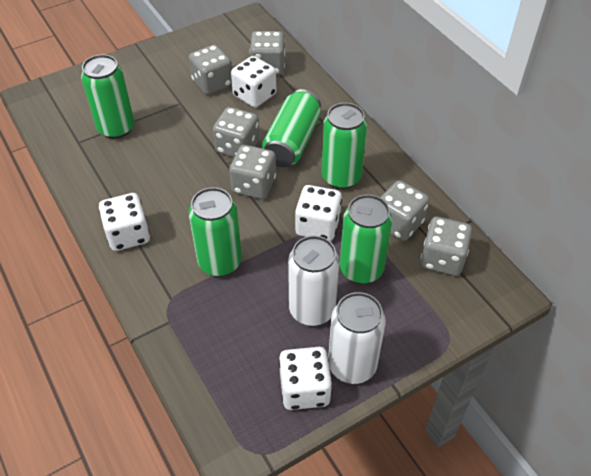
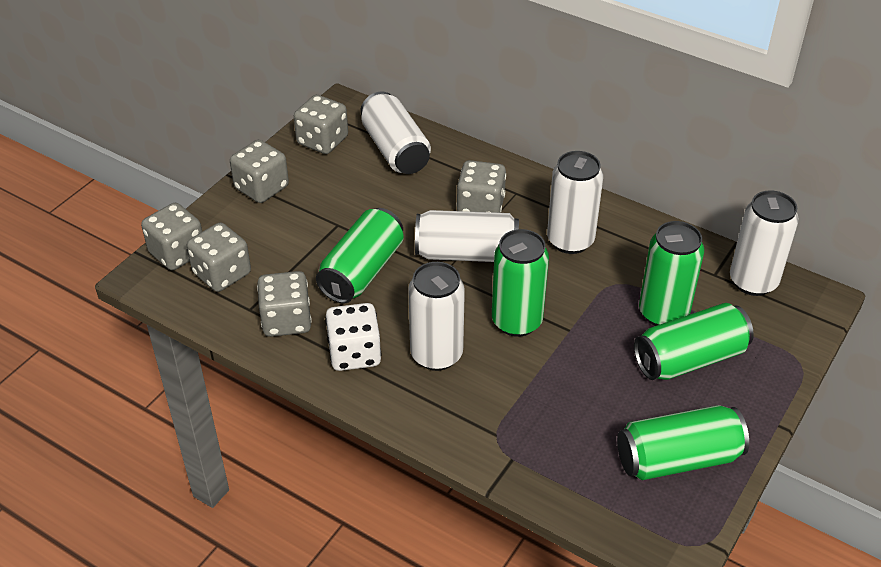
white can: 2 -> 5
white dice: 4 -> 1

